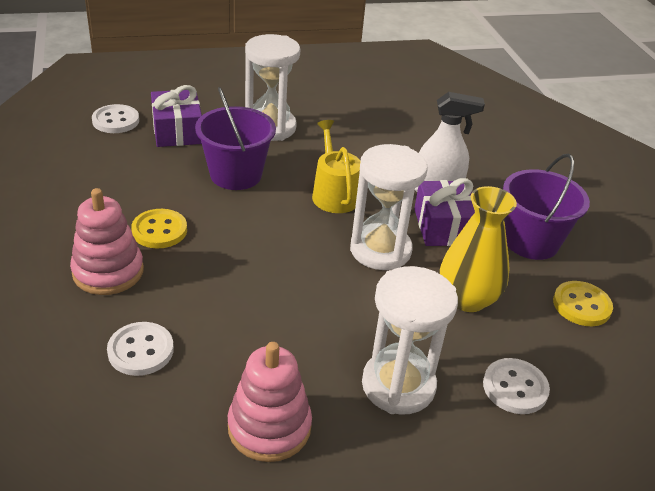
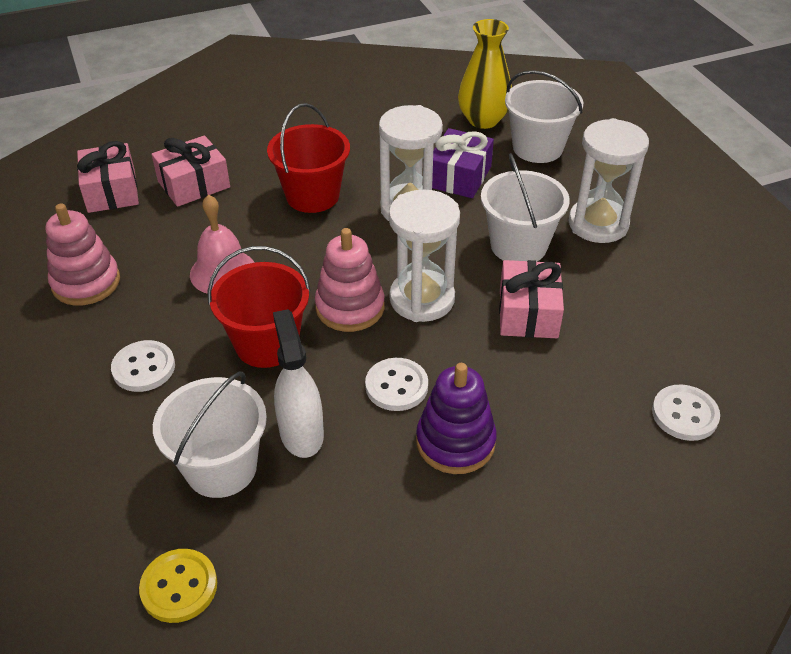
pink bell: 0 -> 1
pink gift: 0 -> 3
purple bucket: 2 -> 0
purple gift: 2 -> 1
purple stacking toy: 0 -> 1
red bucket: 0 -> 2
white bucket: 0 -> 3
yellow button: 2 -> 1
yellow watering can: 1 -> 0

